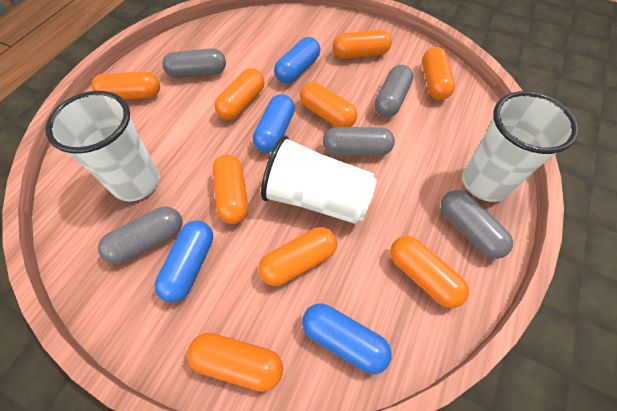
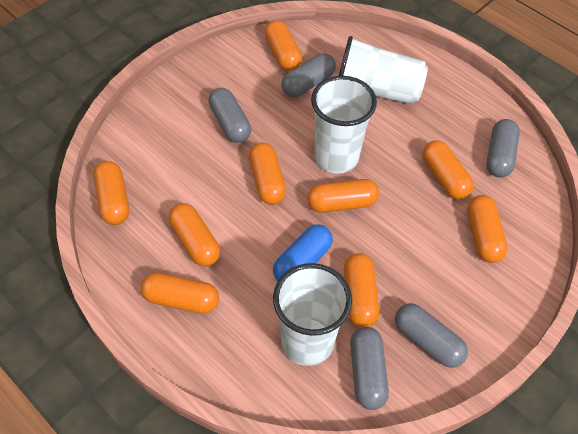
blue capsule: 4 -> 1

